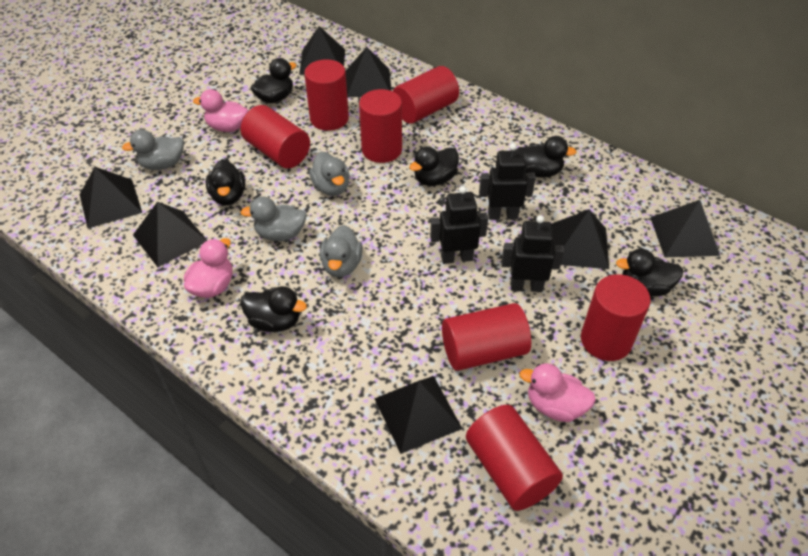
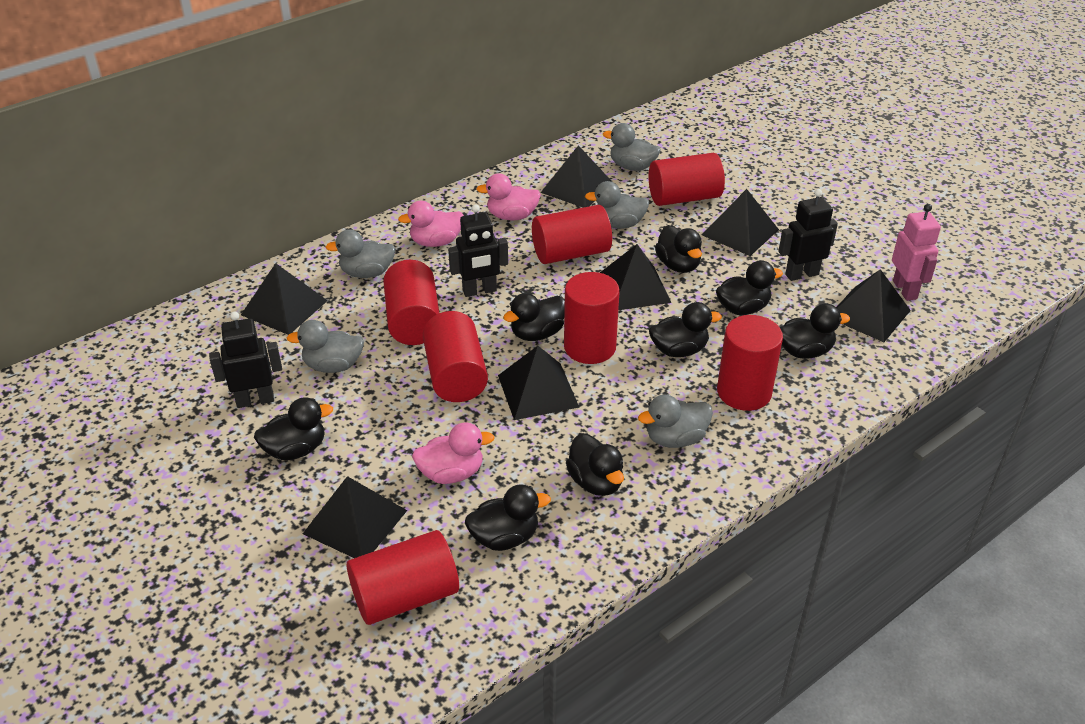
black duck: 6 -> 8
grey duck: 4 -> 5
pink robot: 0 -> 1

